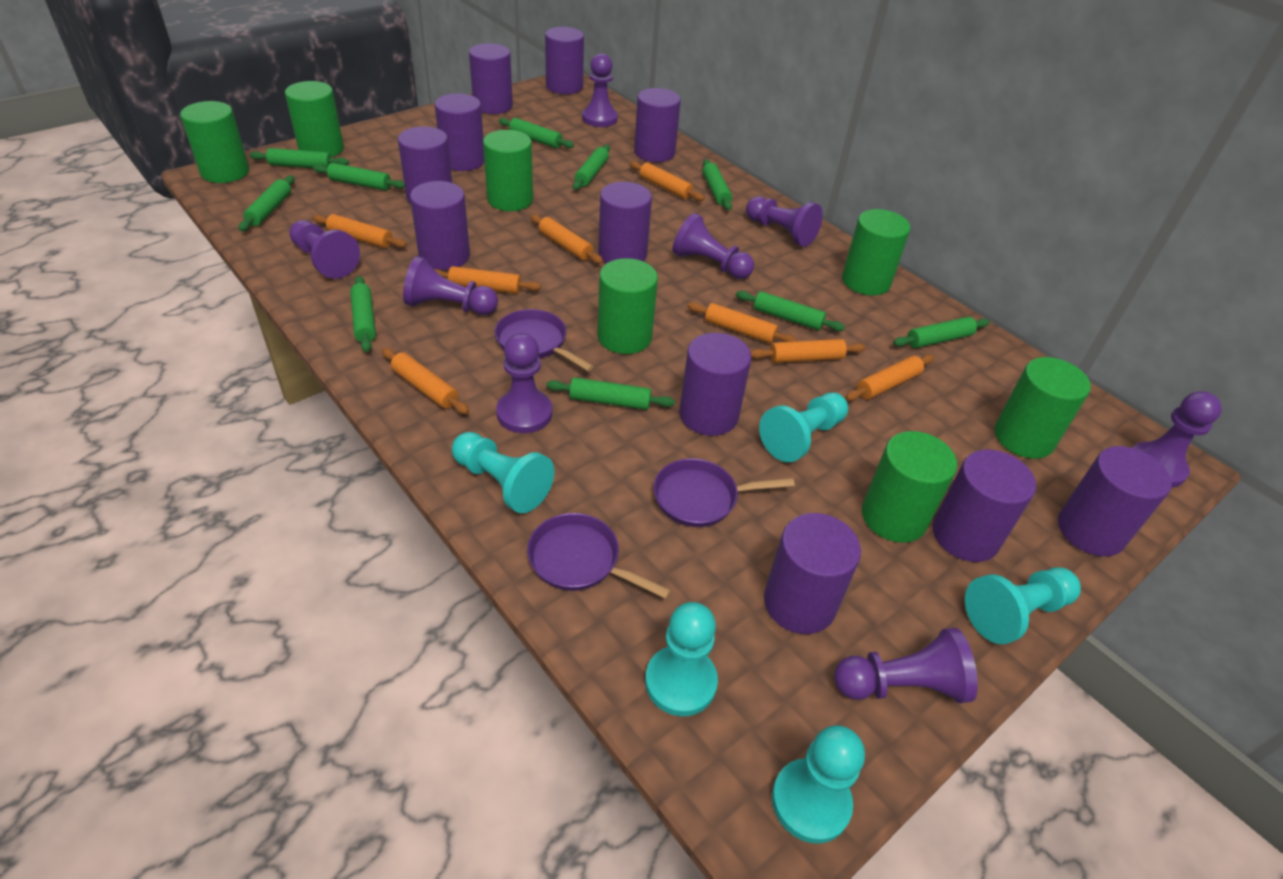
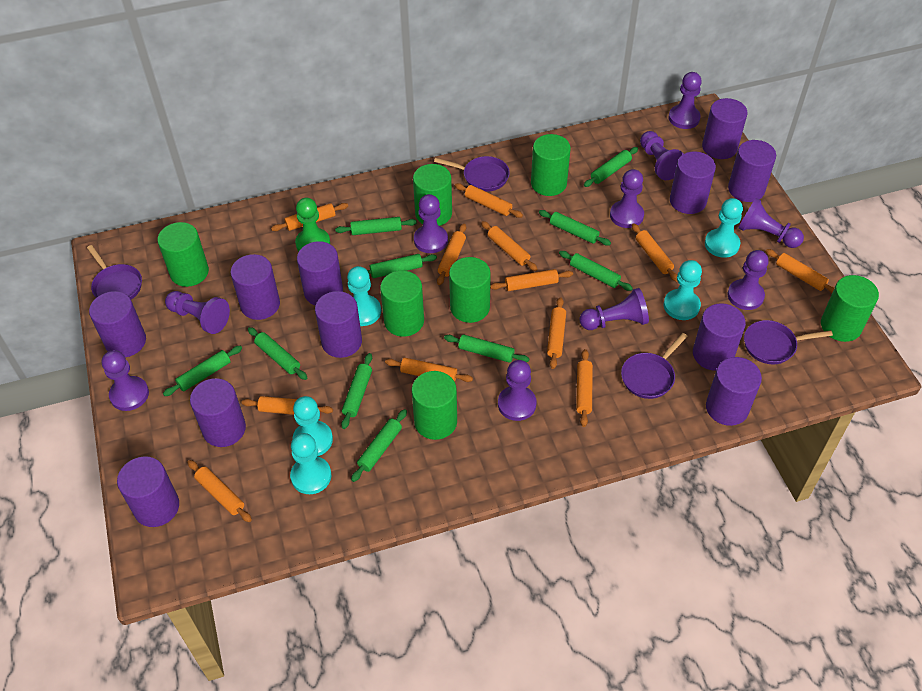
green pawn: 0 -> 1
orange rolling pin: 8 -> 12
purple pan: 3 -> 4
purple pawn: 8 -> 10

